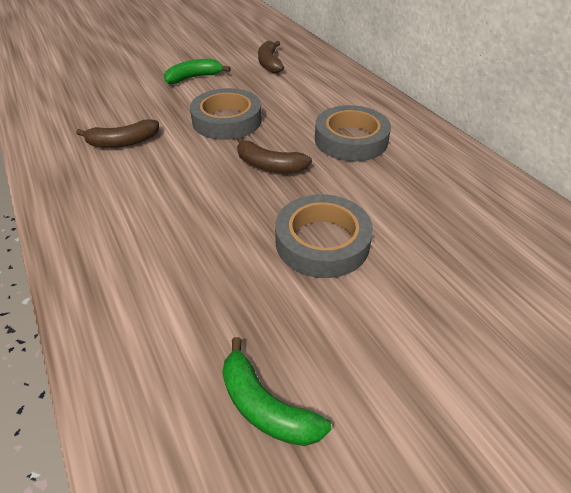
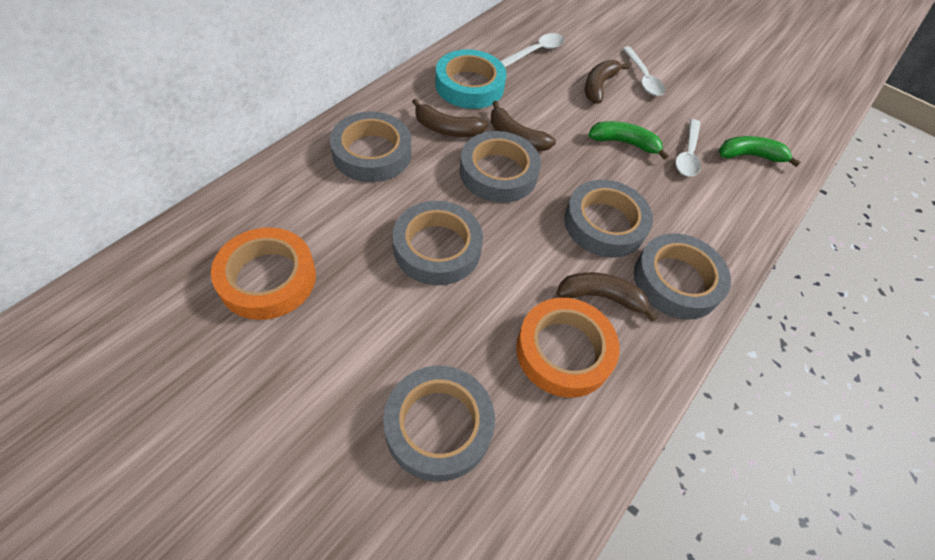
brown banana: 3 -> 4
grey tape: 3 -> 6
orange tape: 0 -> 2
turquoise tape: 0 -> 1
white spoon: 0 -> 3

